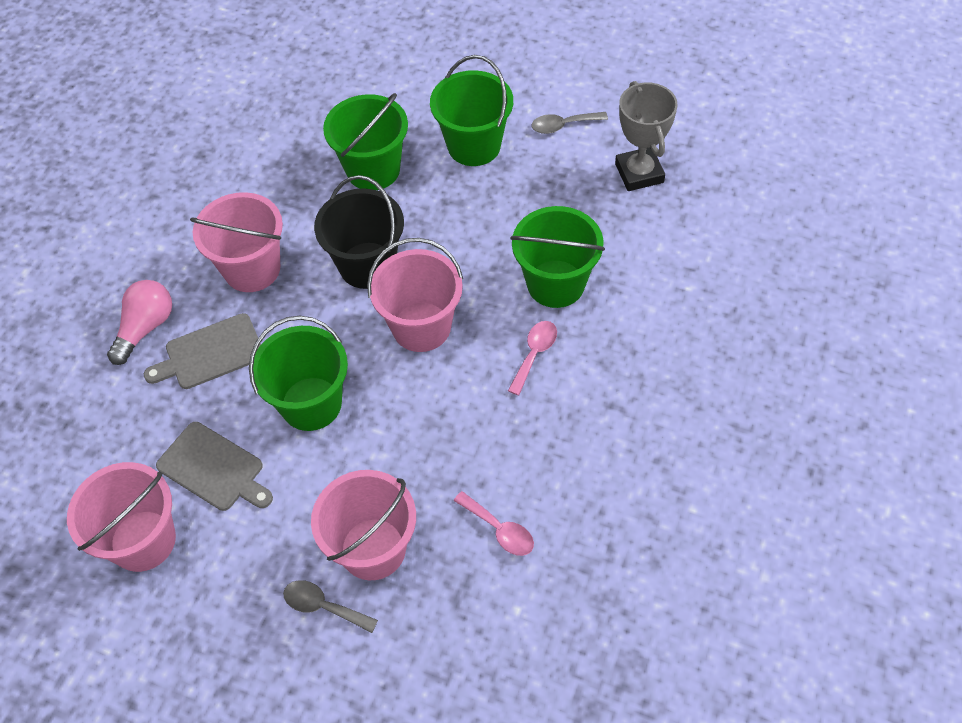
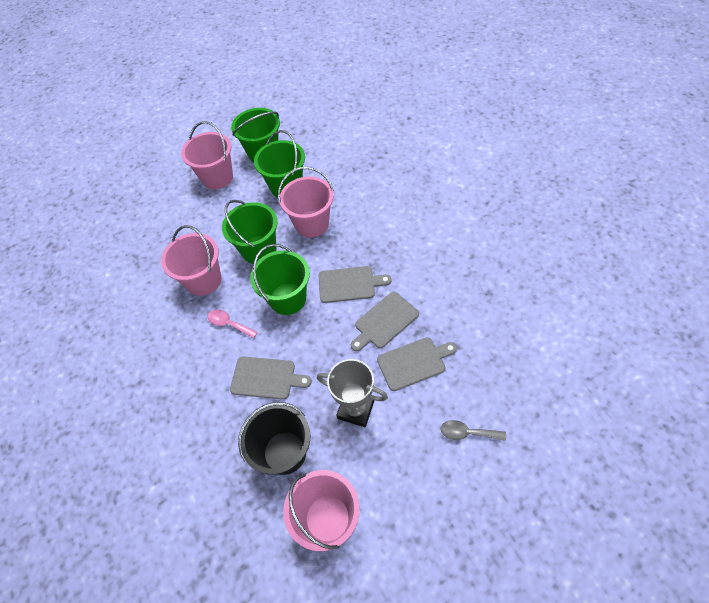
grey cutting board: 2 -> 4
grey spoon: 2 -> 1
pink light bulb: 1 -> 0
pink spoon: 2 -> 1

